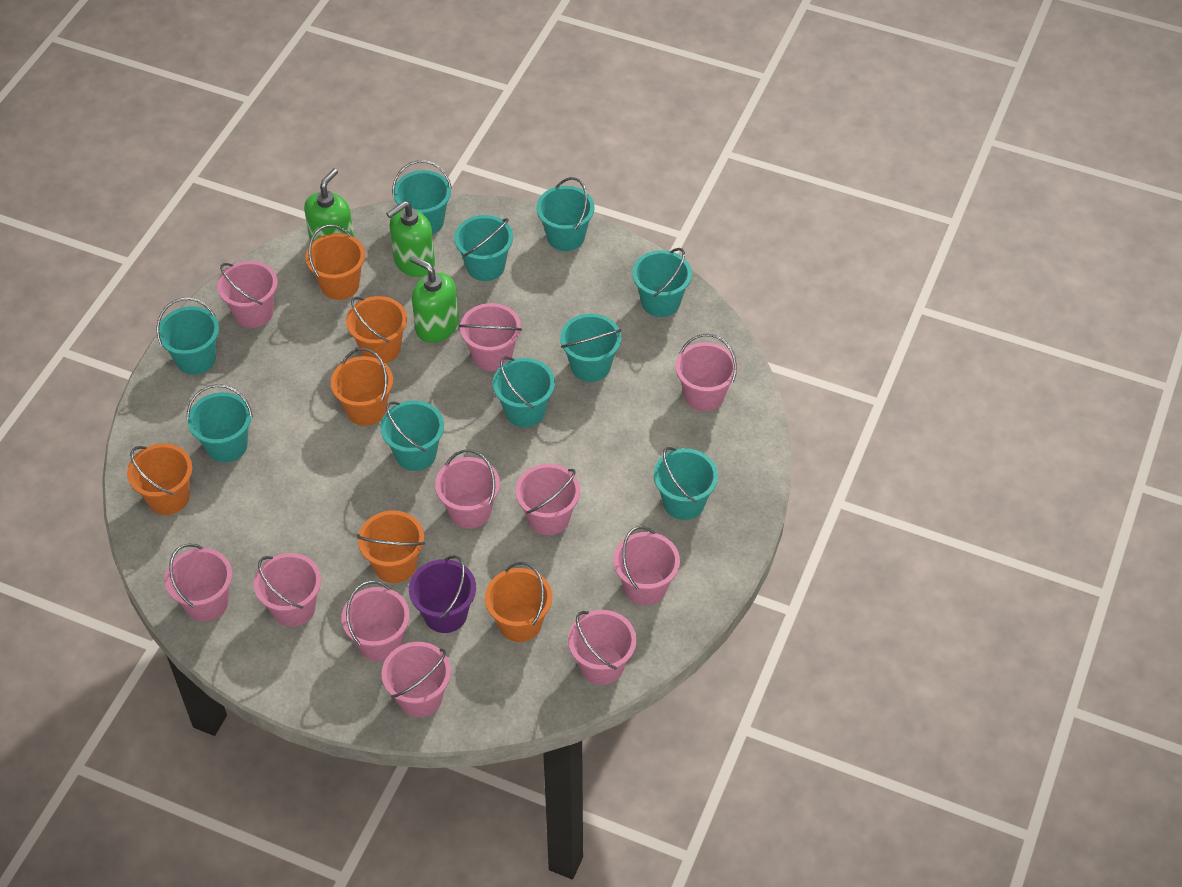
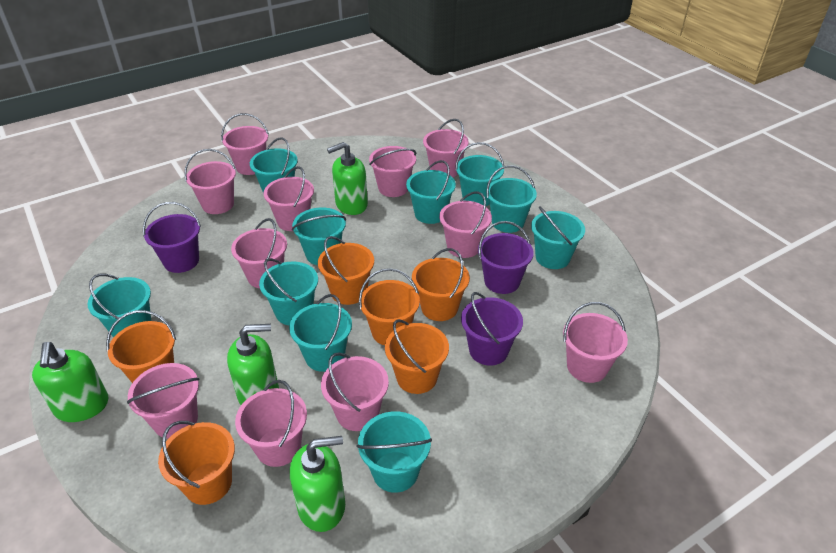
green soap dispenser: 3 -> 4
purple bucket: 1 -> 3

